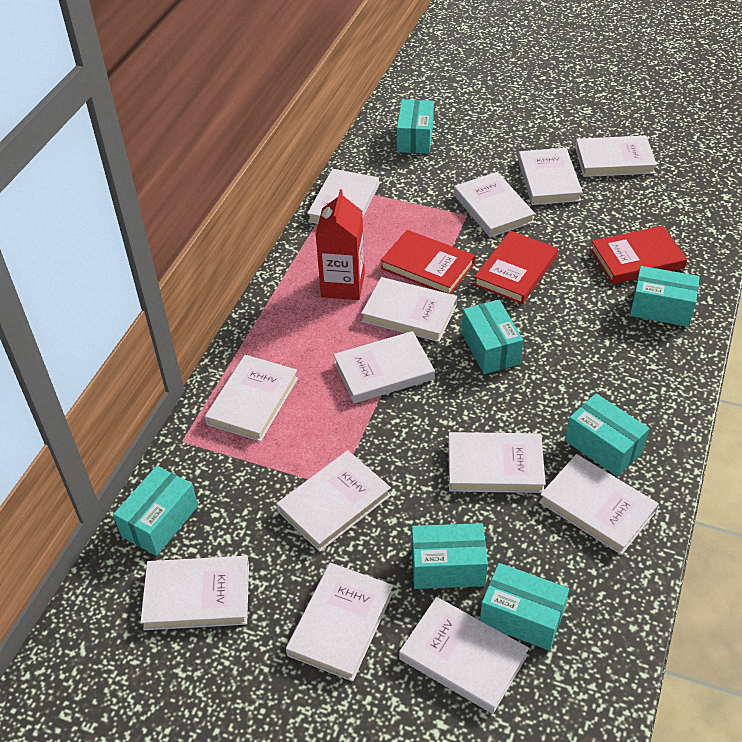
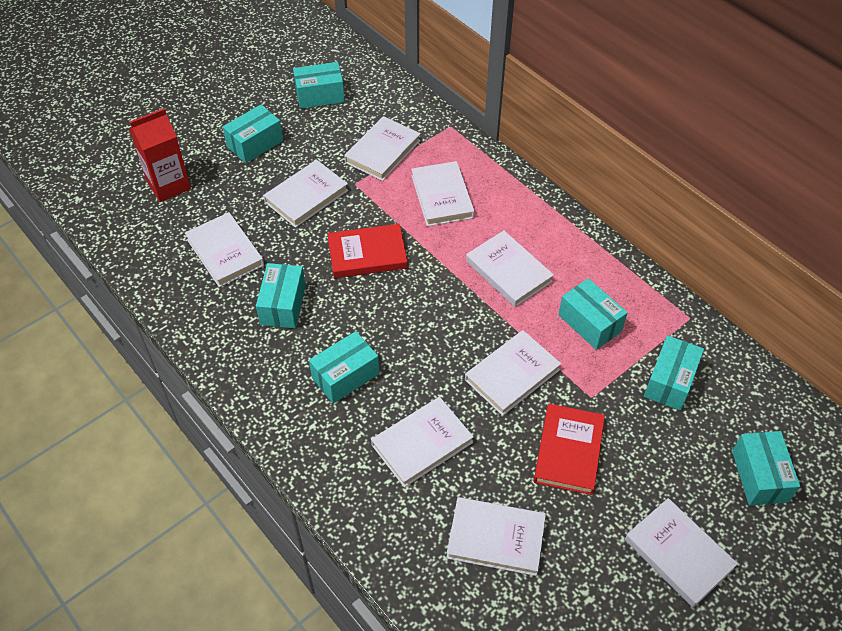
red book: 3 -> 2
white book: 13 -> 9

